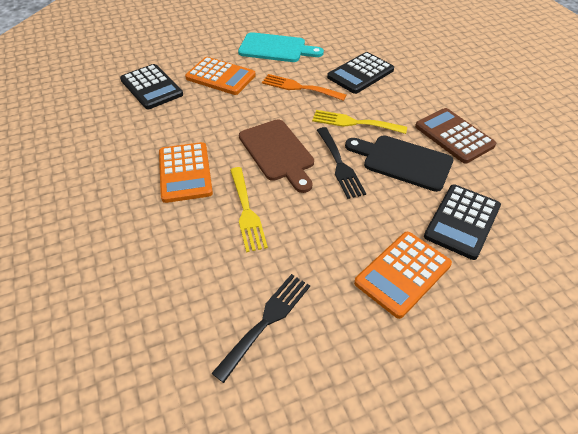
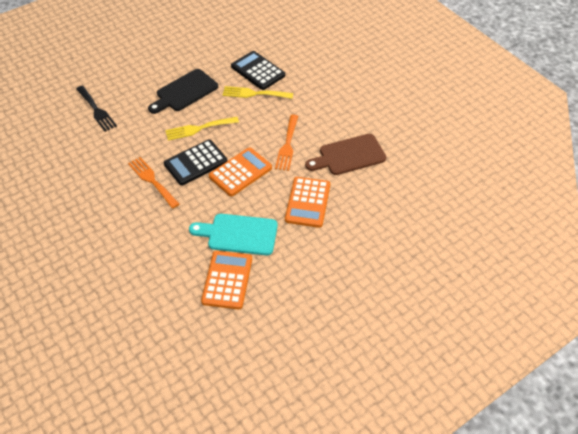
black calculator: 3 -> 2
black fork: 2 -> 1
brown calculator: 1 -> 0
orange fork: 1 -> 2

